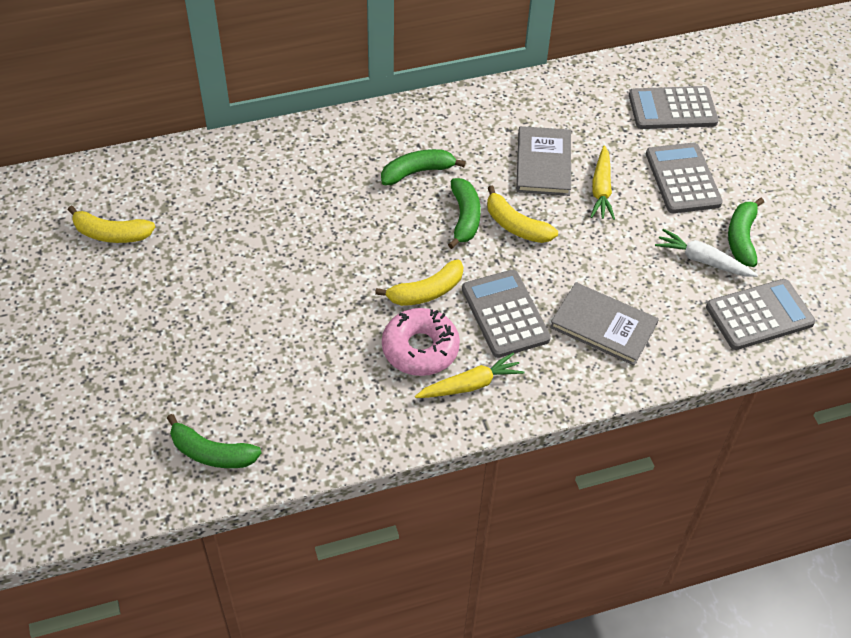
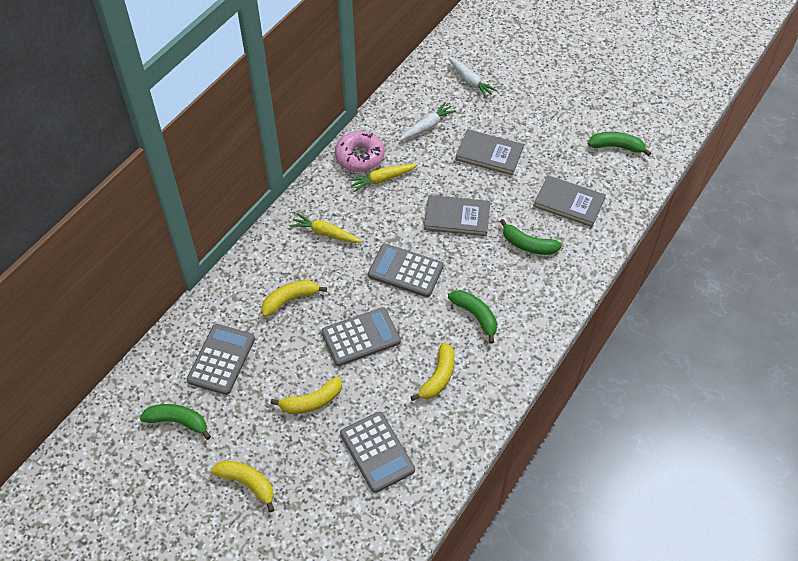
grey book: 2 -> 3
white carrot: 1 -> 2
yellow banana: 3 -> 4

